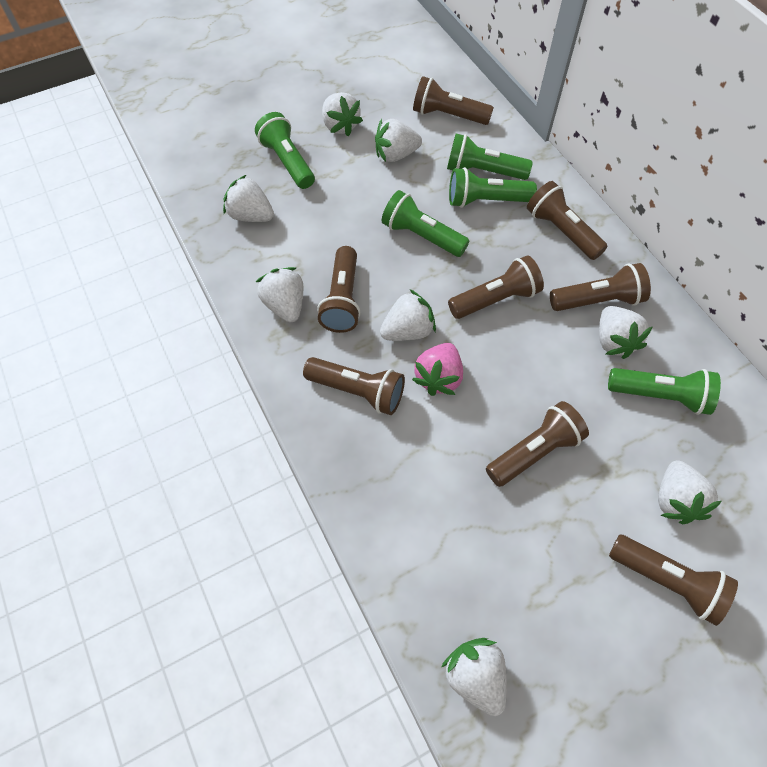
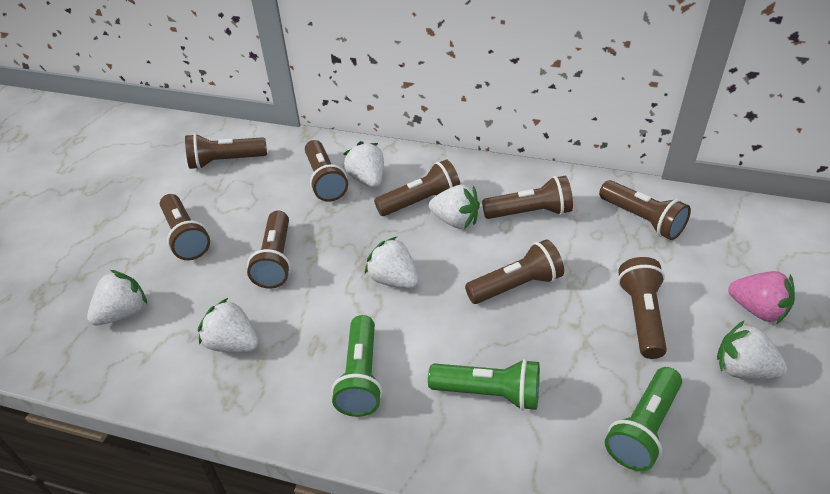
brown flashlight: 8 -> 9
green flashlight: 5 -> 3
white strawberry: 8 -> 6

